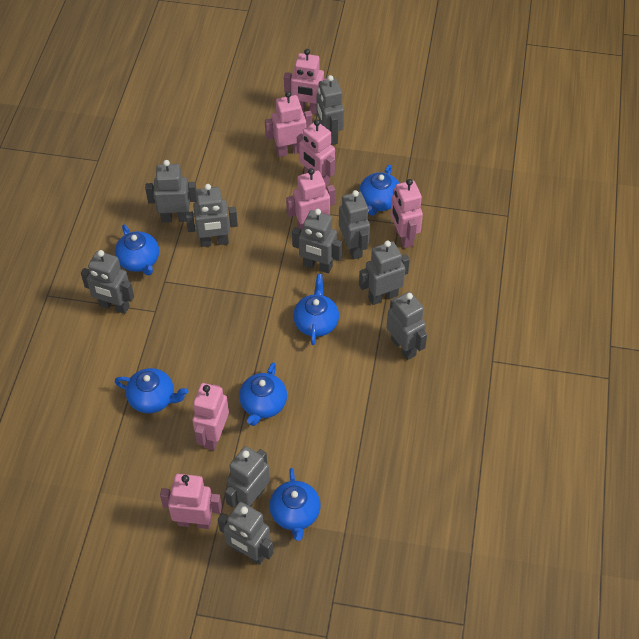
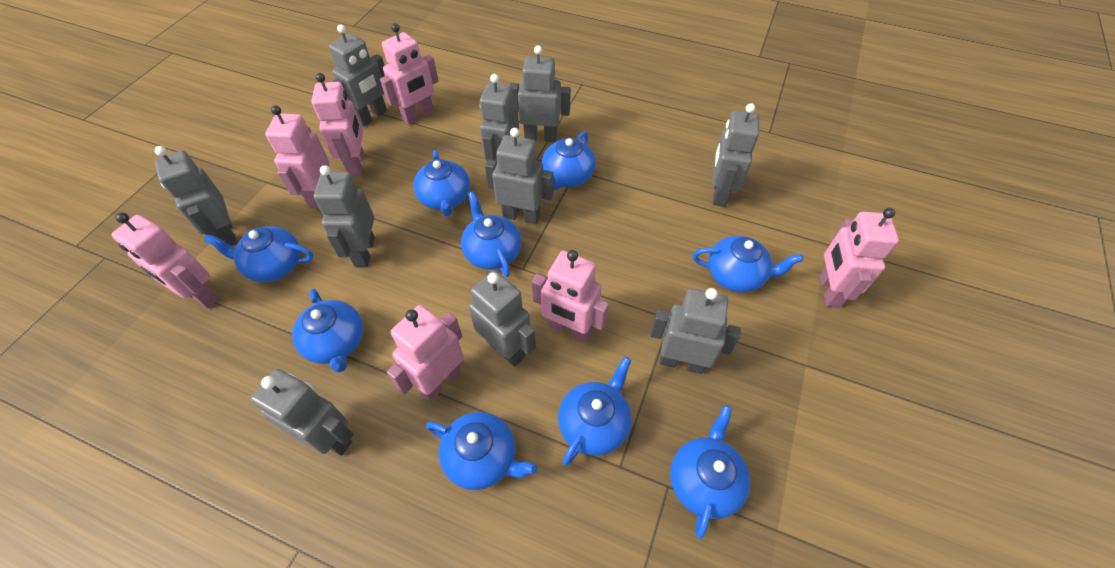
blue teapot: 6 -> 9

